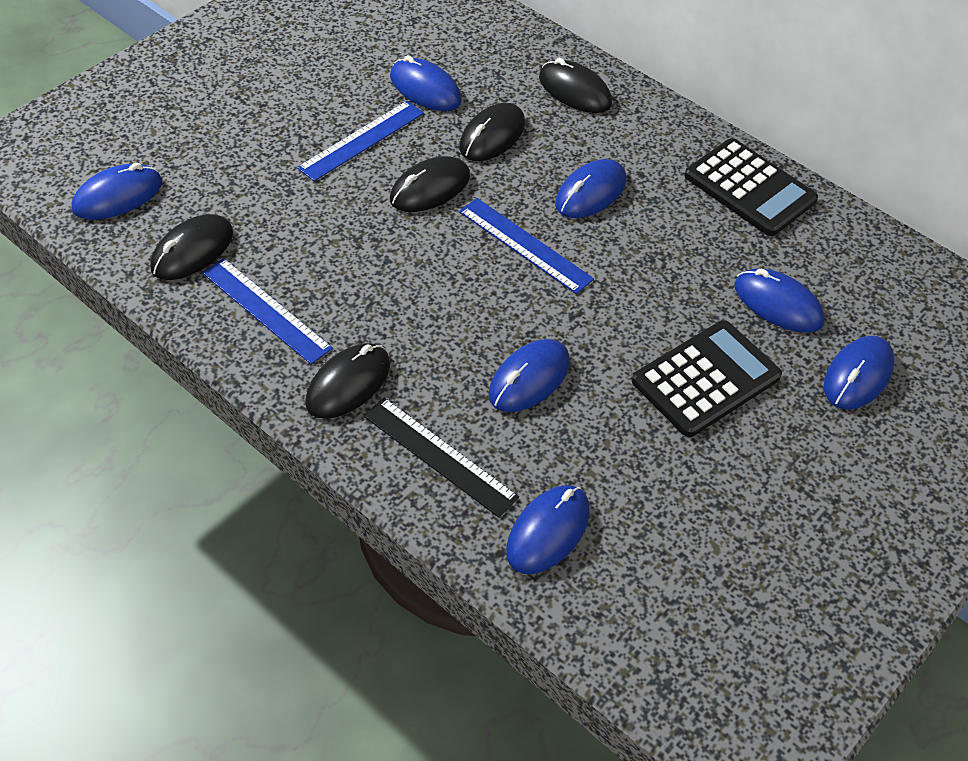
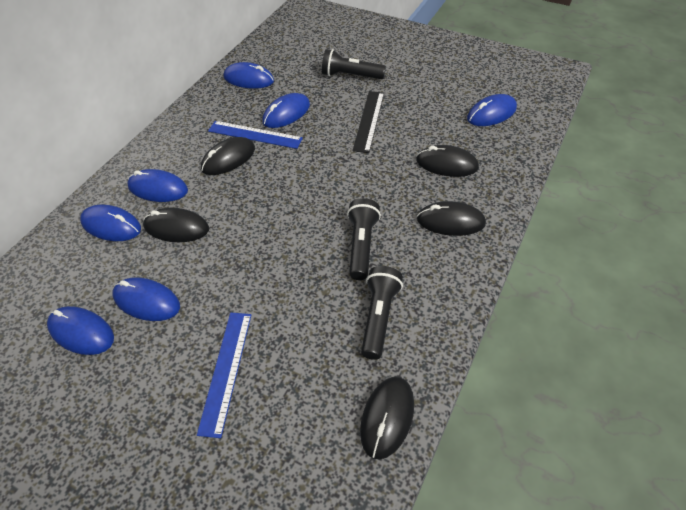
black calculator: 2 -> 0
black flashlight: 0 -> 3
blue ruler: 3 -> 2

